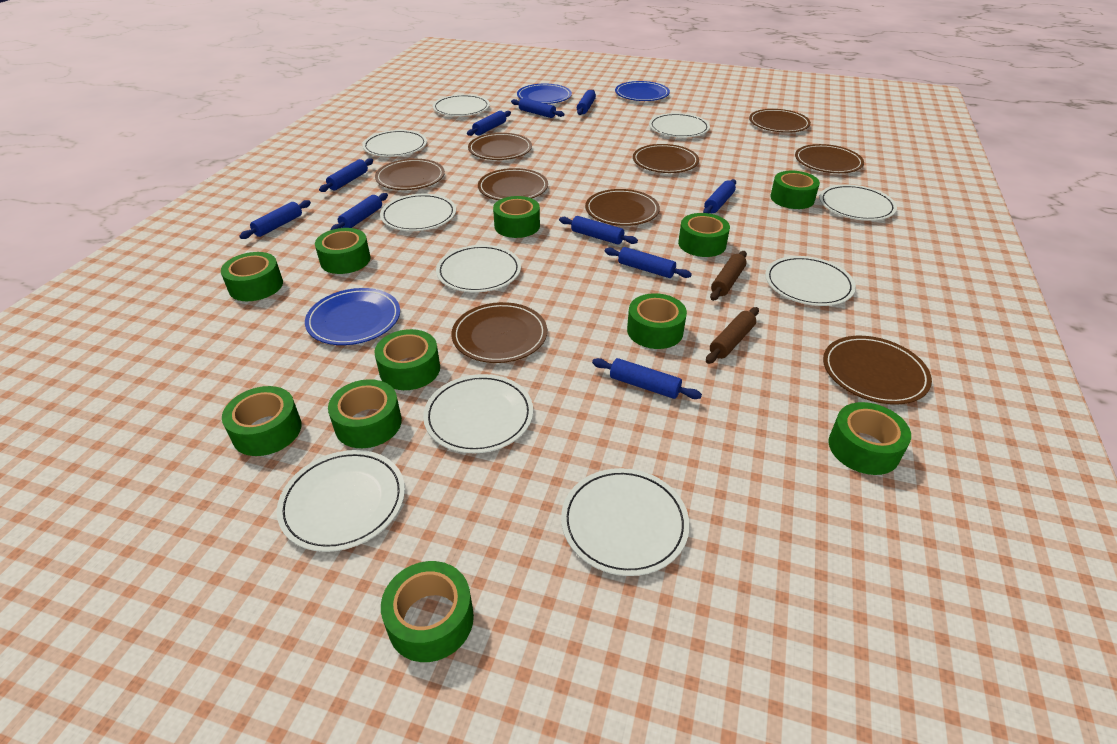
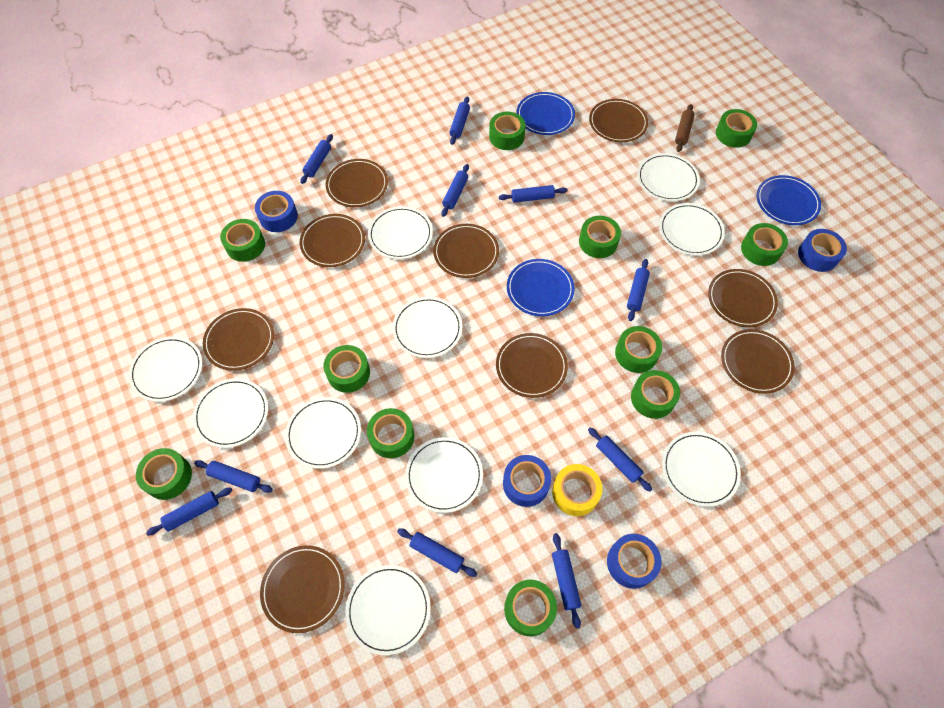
blue tape: 0 -> 4
brown rolling pin: 2 -> 1
yellow tape: 0 -> 1

